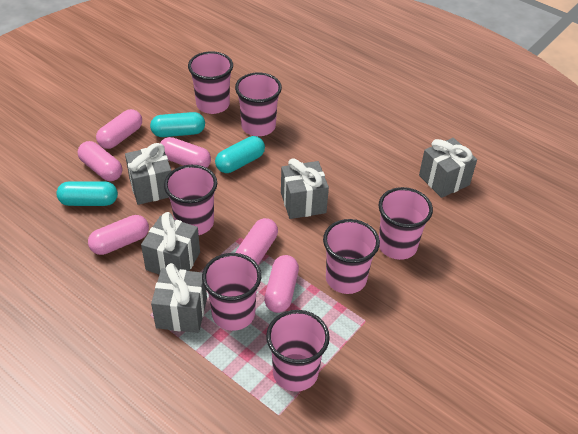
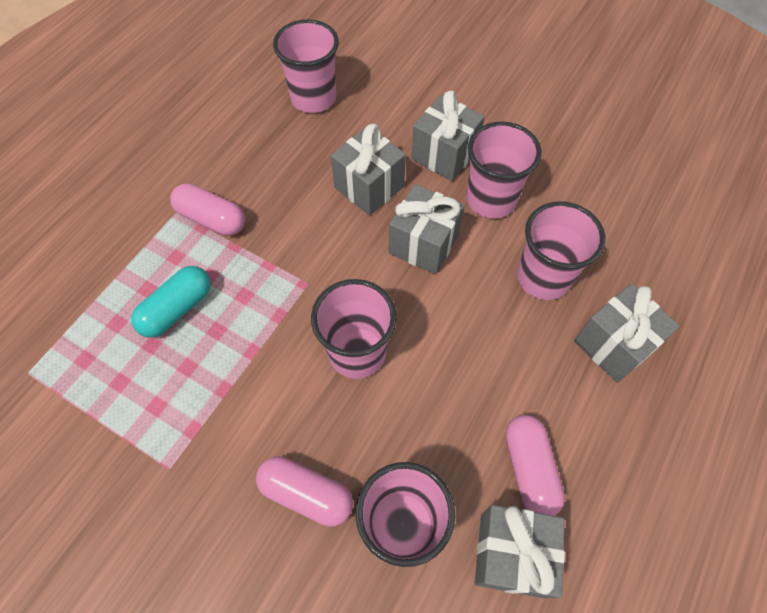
pink capsule: 6 -> 3
pink cup: 7 -> 5
turquoise capsule: 3 -> 1

